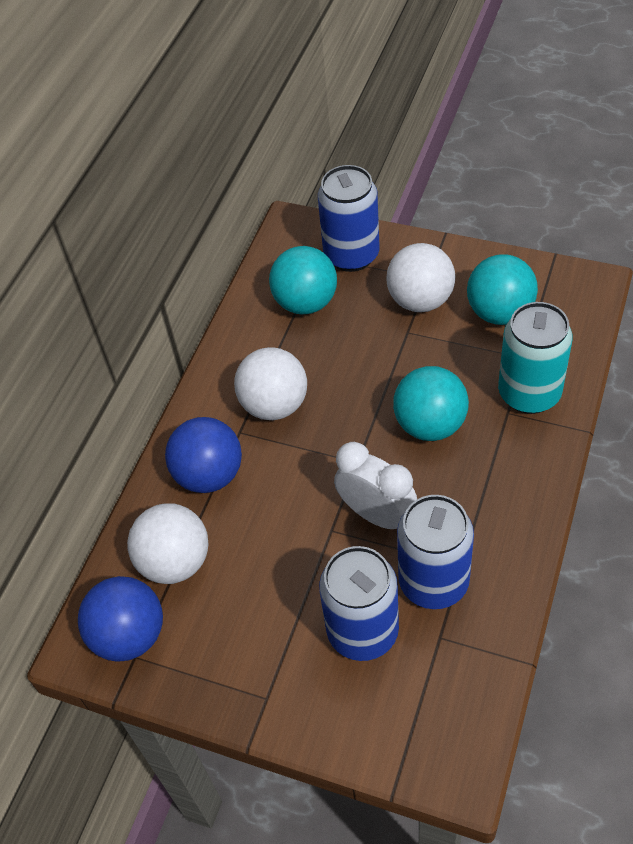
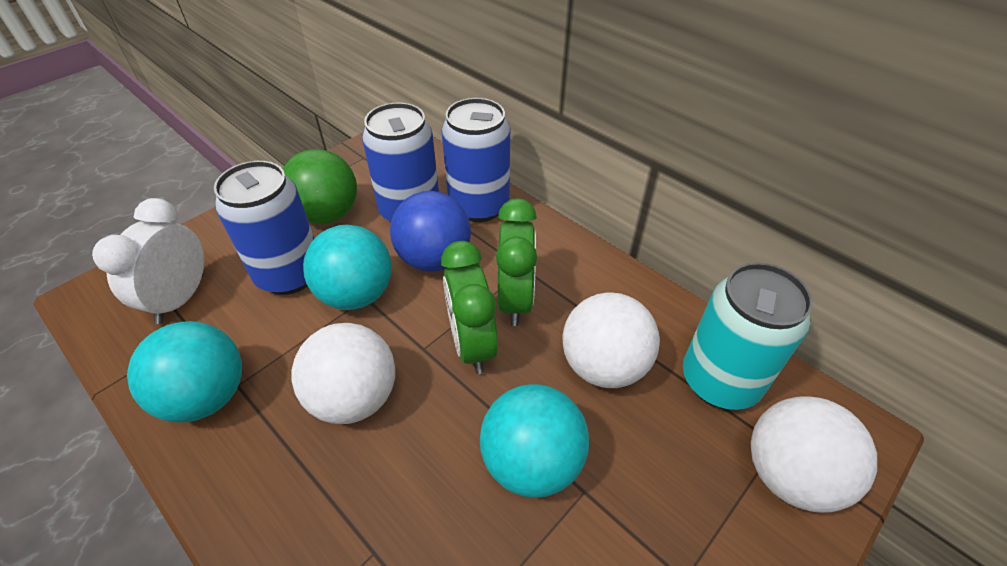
blue ball: 2 -> 1
green ball: 0 -> 1
green clock: 0 -> 2

